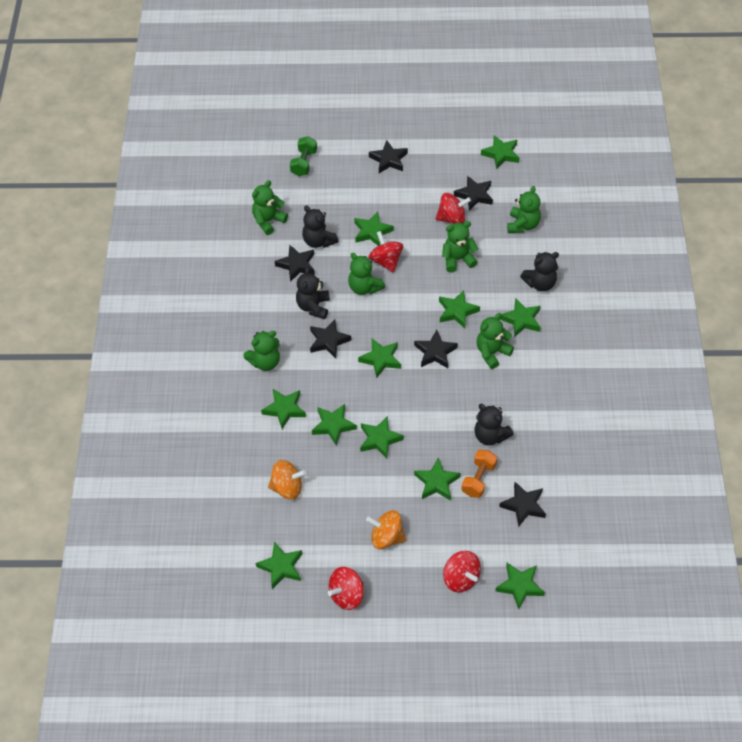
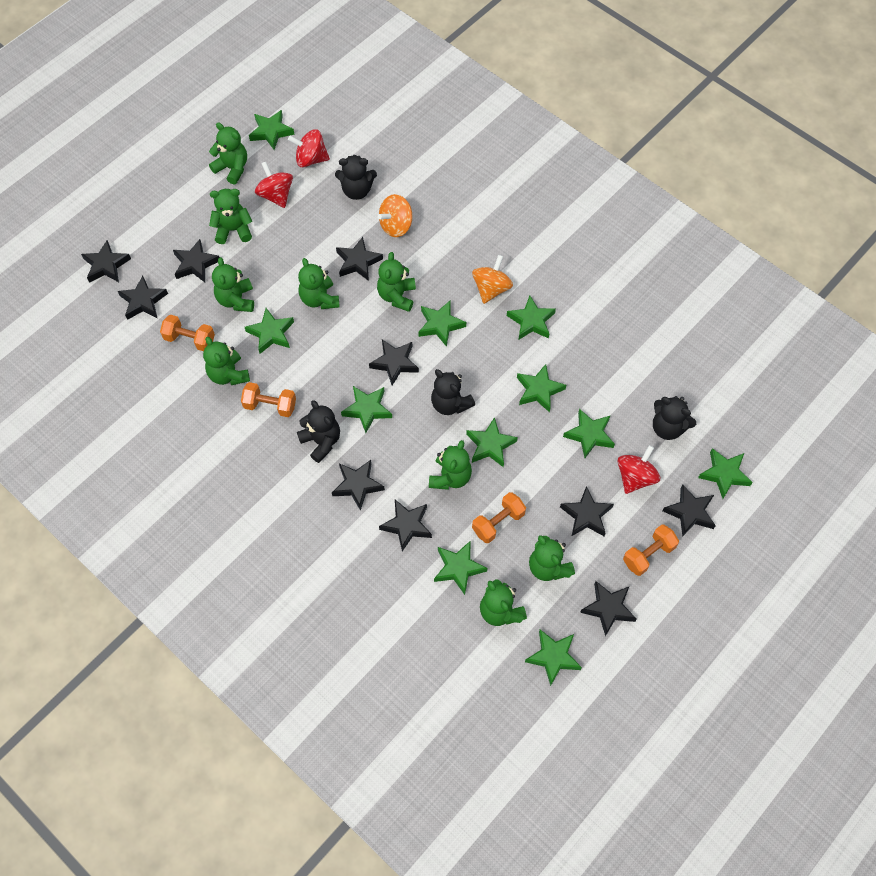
black star: 6 -> 10
green dumbbell: 1 -> 0
green teddy bear: 6 -> 9
orange dumbbell: 1 -> 4
red spinning top: 4 -> 3

